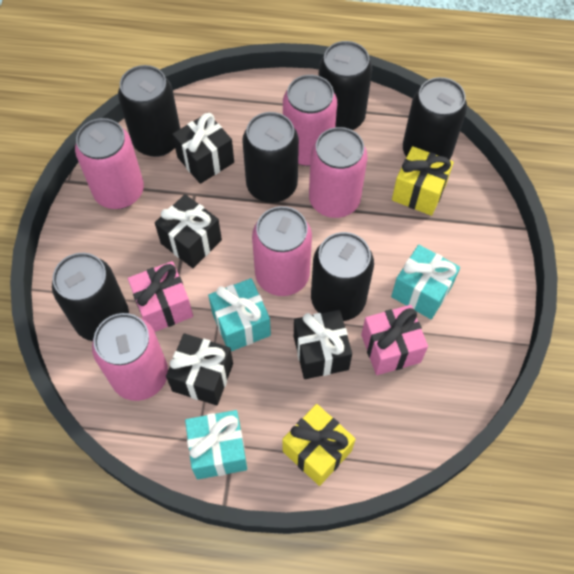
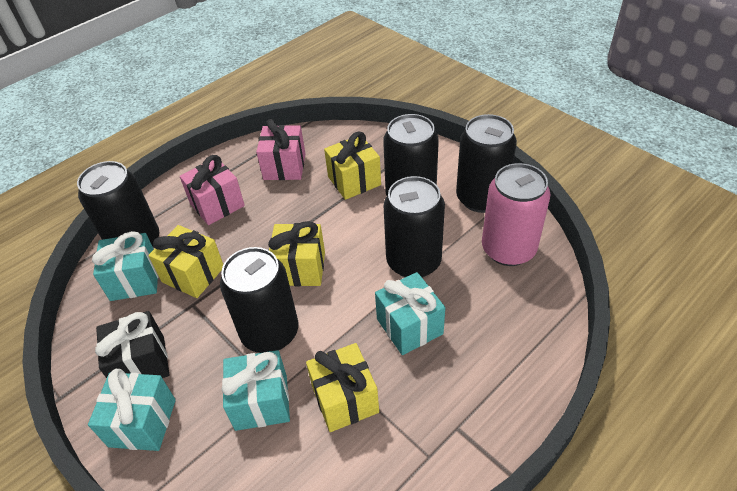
black can: 6 -> 5
black gift: 4 -> 1
pink can: 5 -> 1
turquoise gift: 3 -> 4
yellow gift: 2 -> 4

